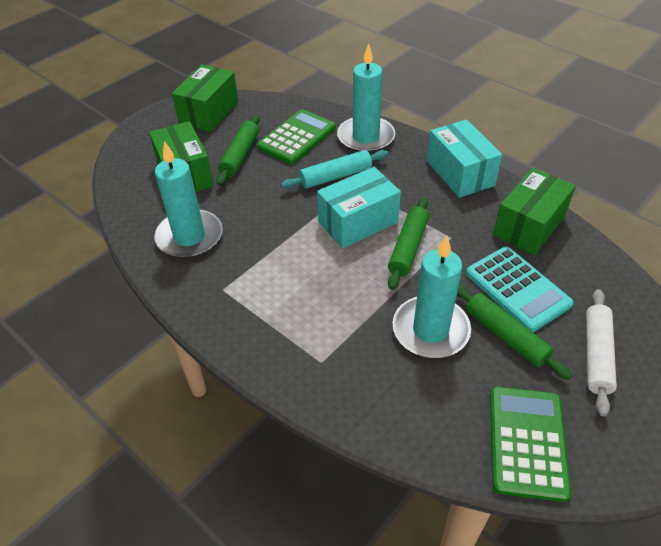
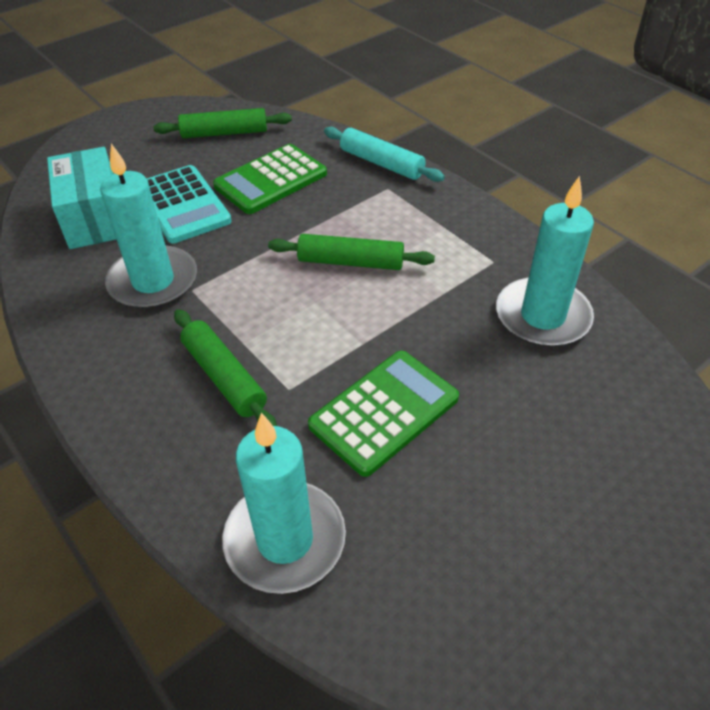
green box: 3 -> 0
turquoise box: 2 -> 1
white rolling pin: 1 -> 0

